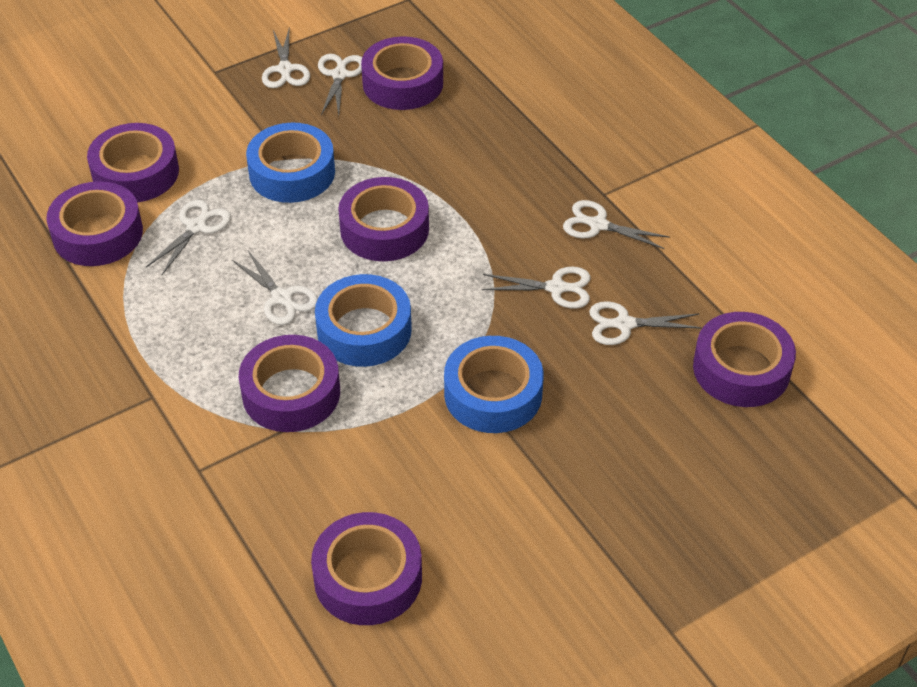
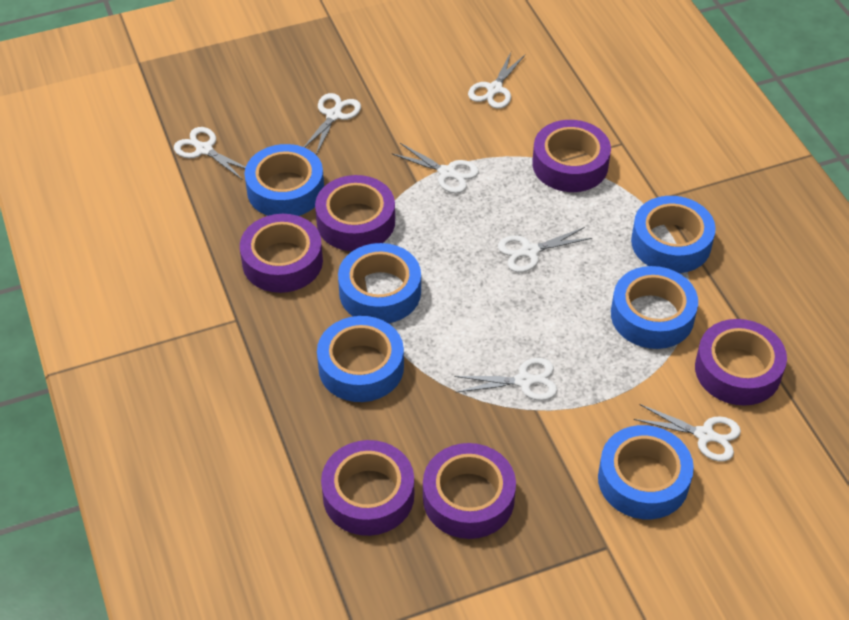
blue tape: 3 -> 6
purple tape: 7 -> 6

